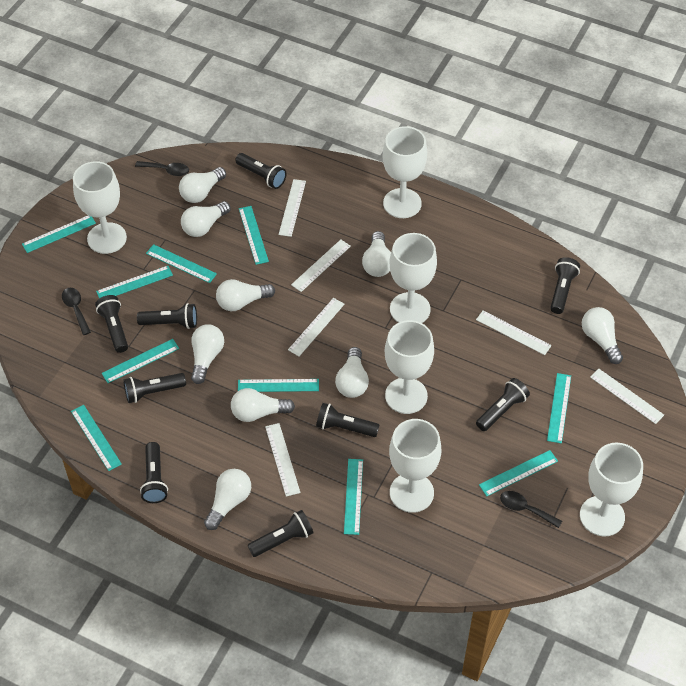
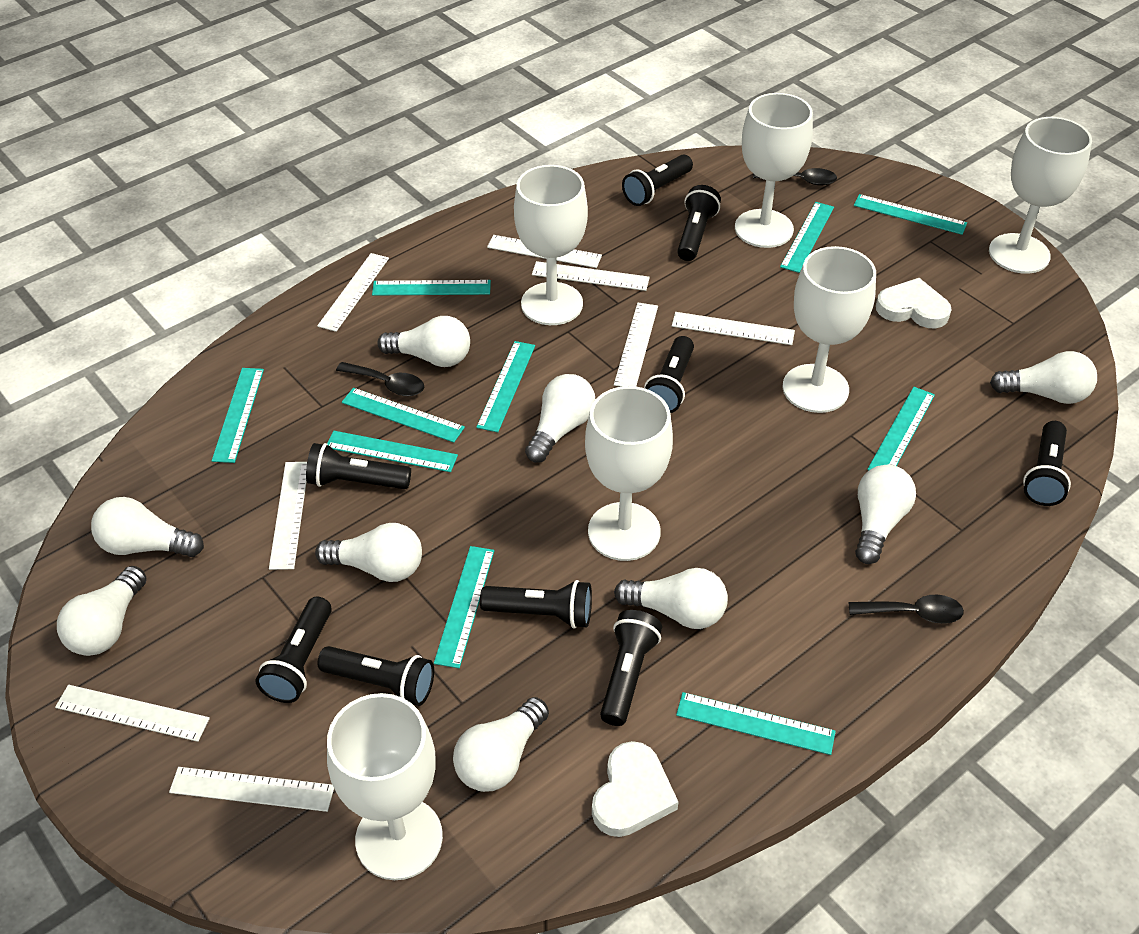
white heart: 0 -> 2
white ruler: 6 -> 8

